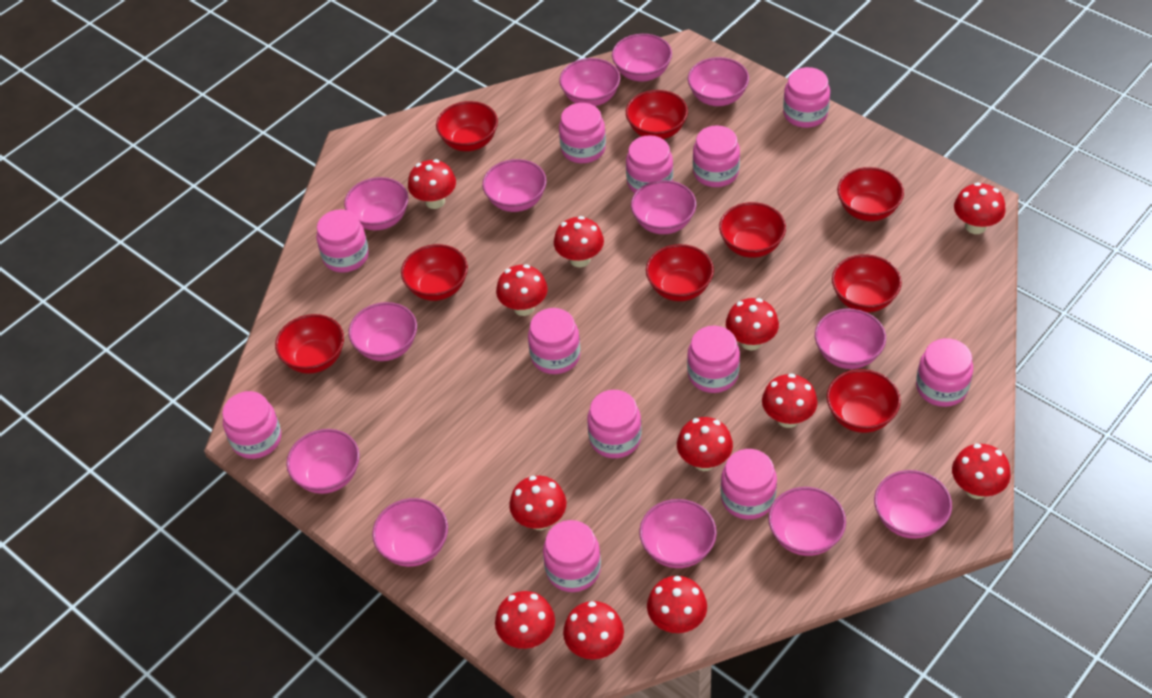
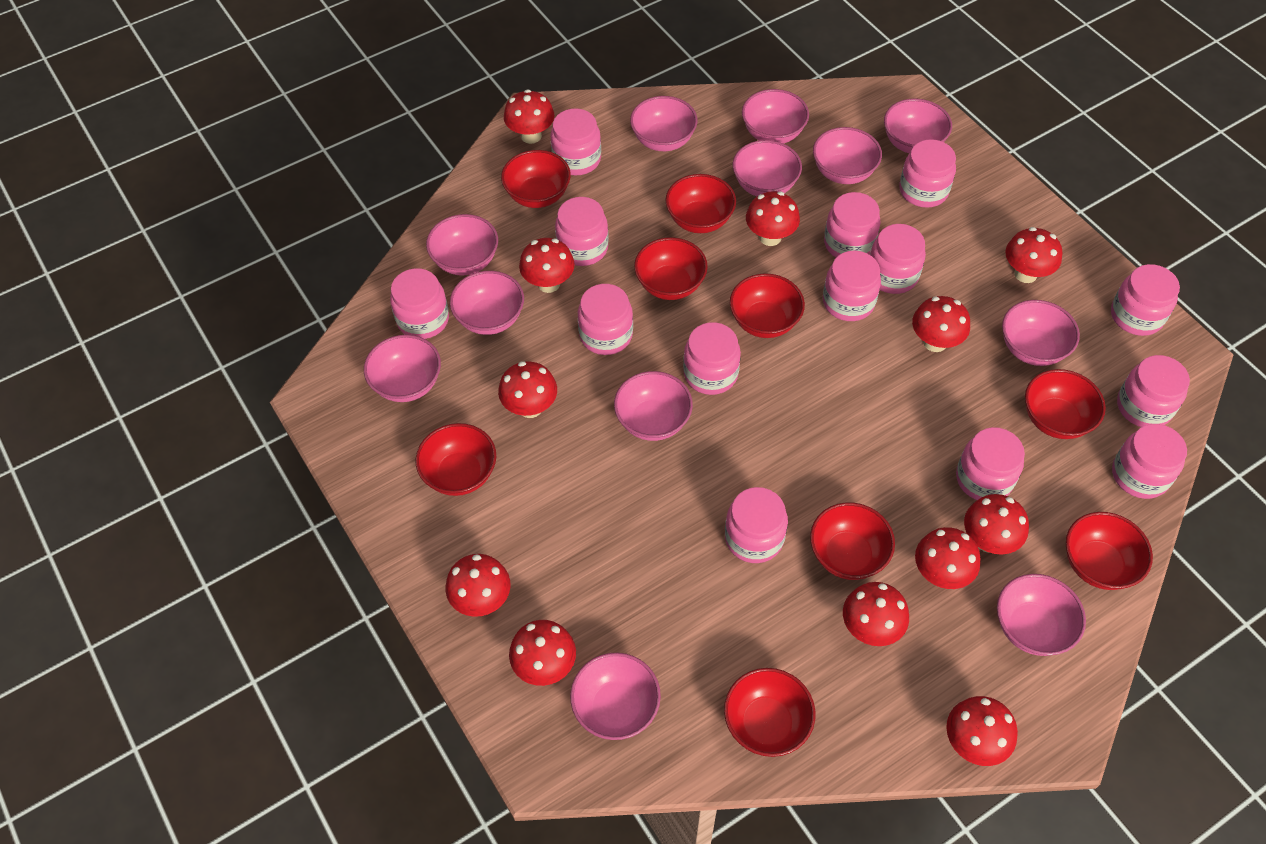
pink bowl: 13 -> 12
pink jar: 12 -> 14

